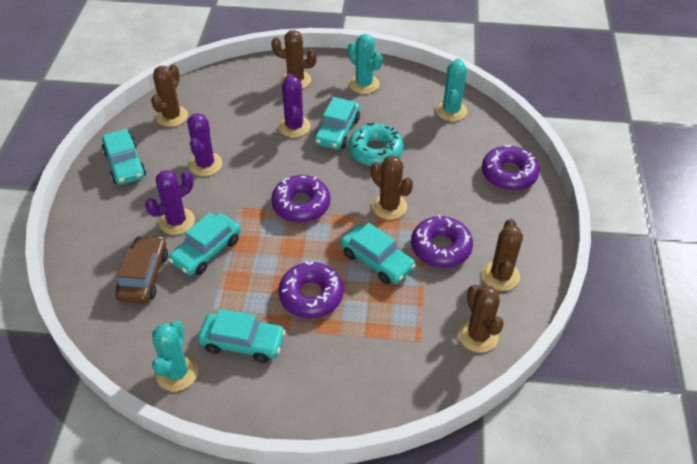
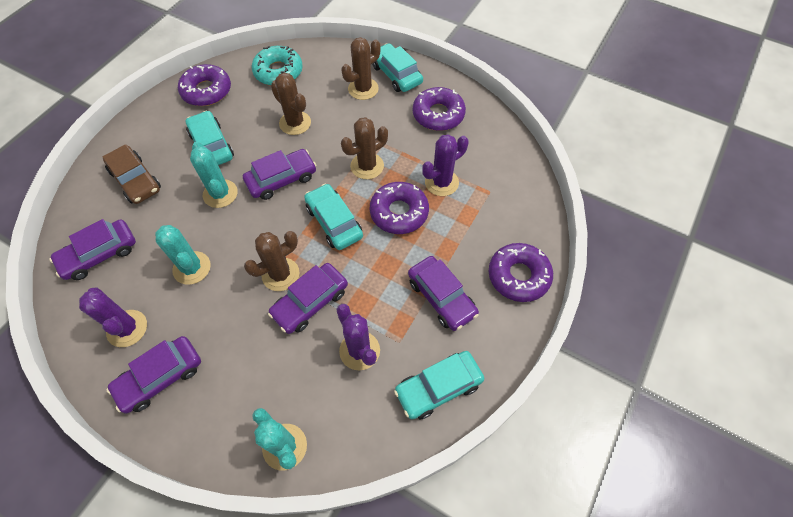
brown cactus: 5 -> 4
purple car: 0 -> 5
turquoise car: 5 -> 4

